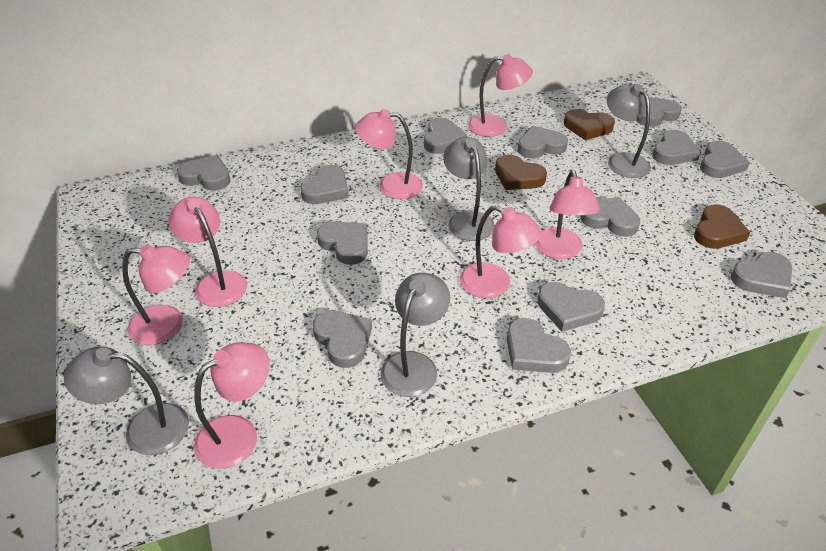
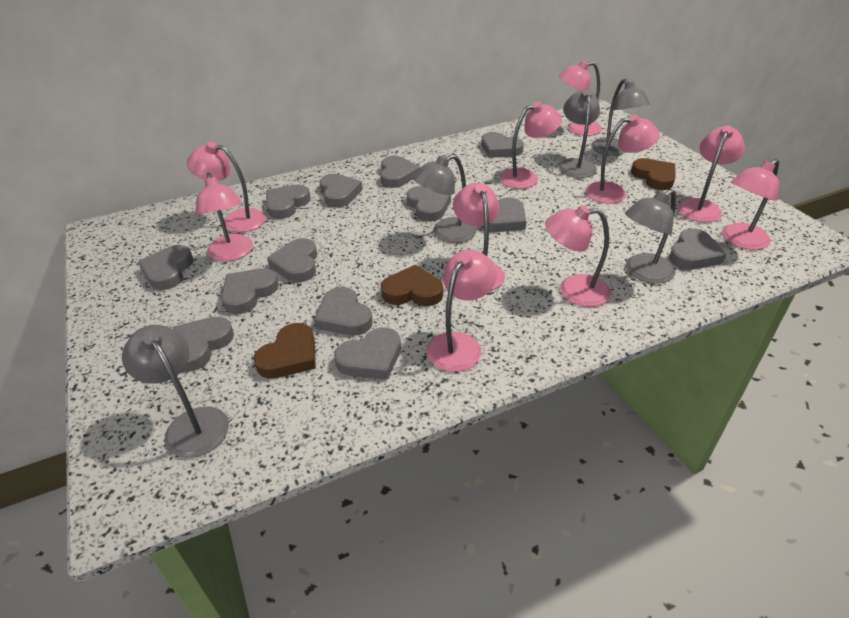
grey lamp: 4 -> 5
pink lamp: 7 -> 10

